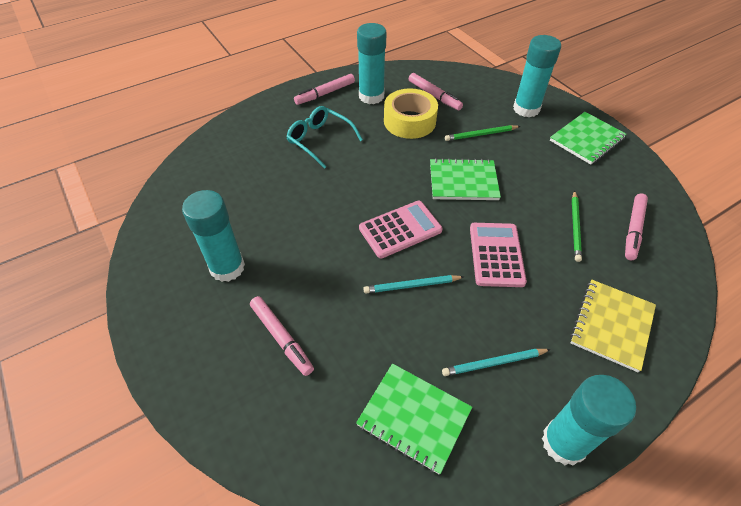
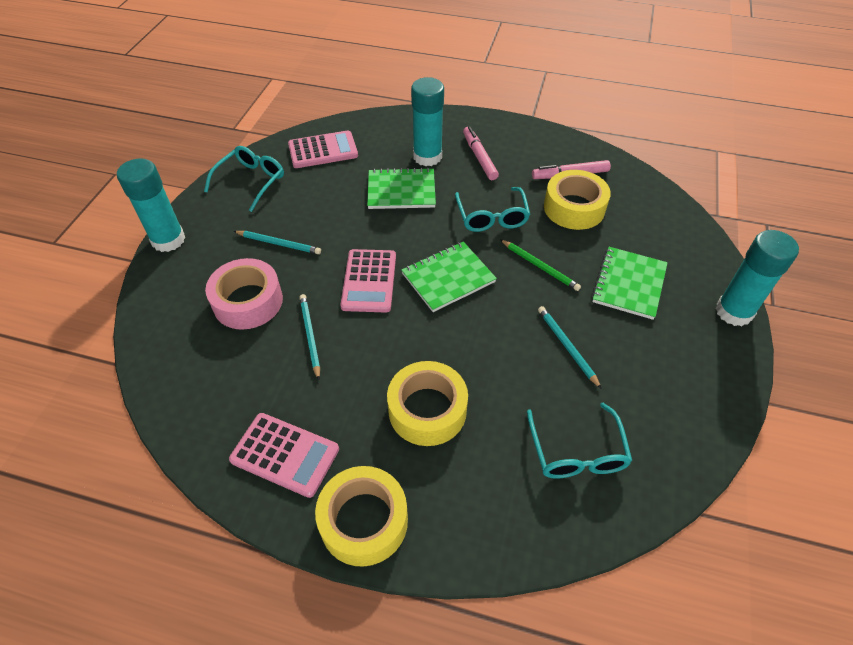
green pencil: 2 -> 1
pink calculator: 2 -> 3
pink marker: 4 -> 2
pink tape: 0 -> 1
turquoise glasses: 1 -> 3
turquoise glue stick: 4 -> 3
turquoise pencil: 2 -> 3
yellow notebook: 1 -> 0
yellow tape: 1 -> 3

